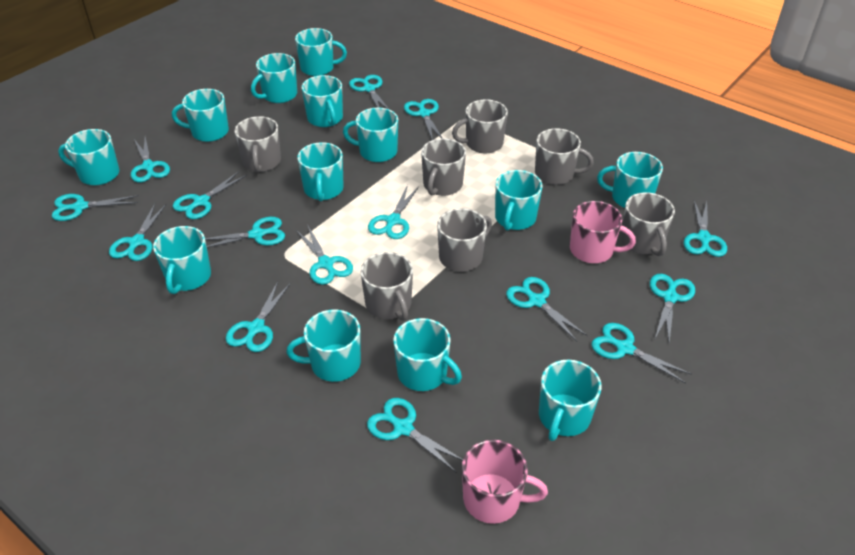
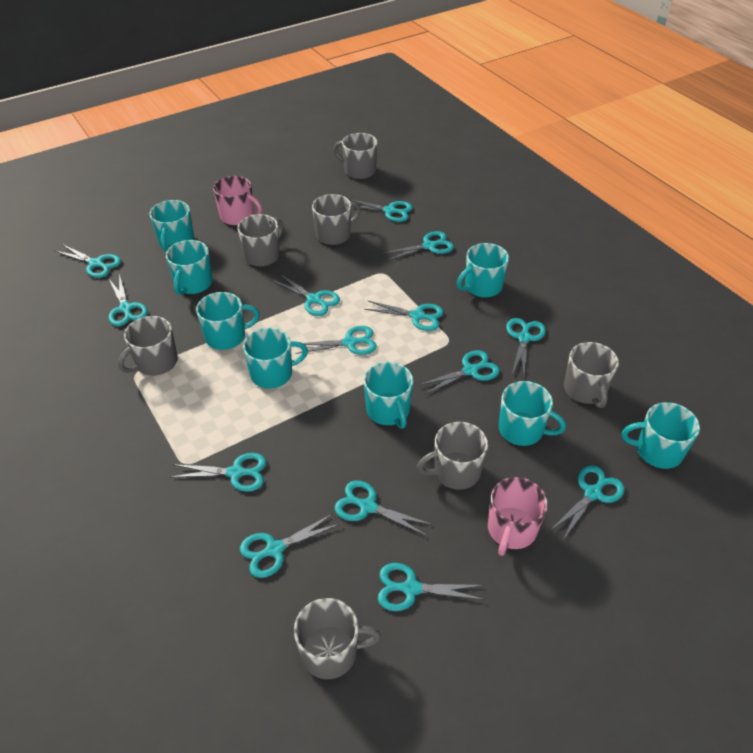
turquoise mug: 13 -> 8
turquoise scissors: 15 -> 14

